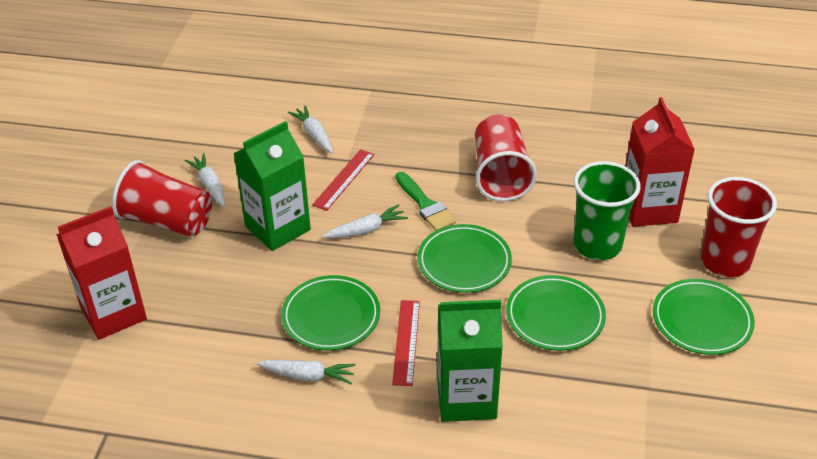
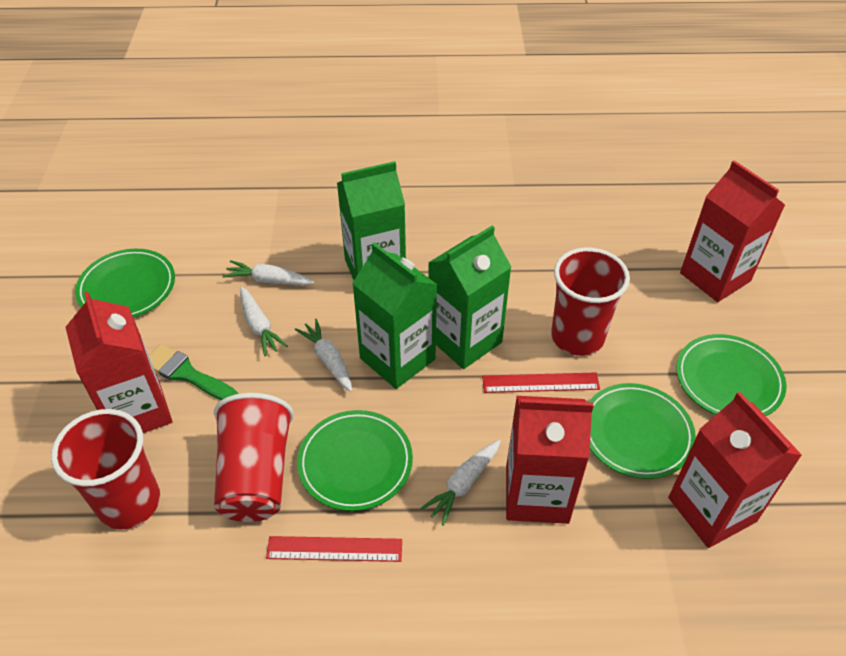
green carton: 2 -> 3
green cup: 1 -> 0
red carton: 2 -> 4

